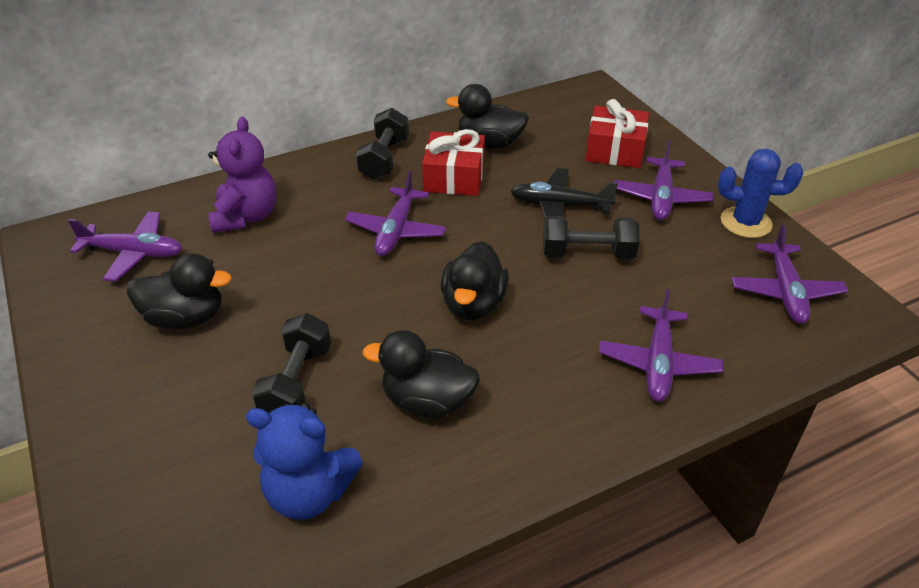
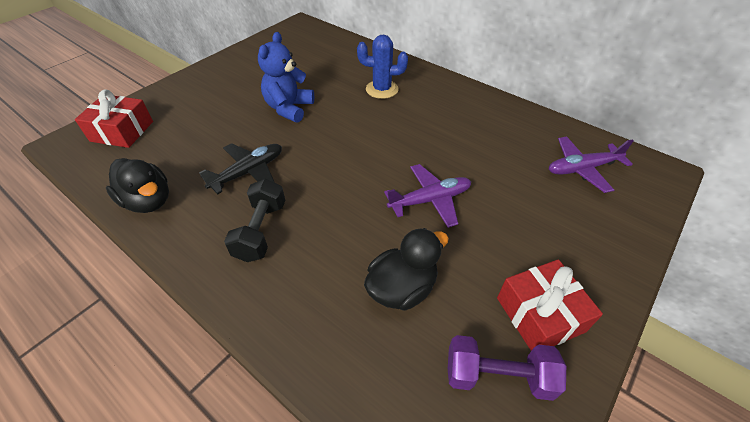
black duck: 4 -> 2
black dumbbell: 3 -> 1
purple dumbbell: 0 -> 1
purple plane: 5 -> 2
purple teddy bear: 1 -> 0

